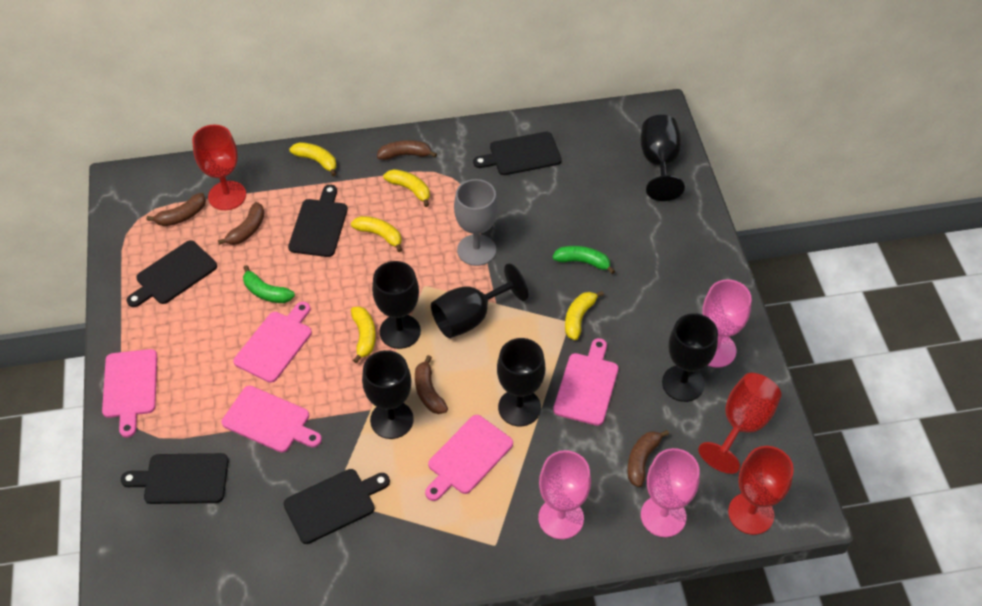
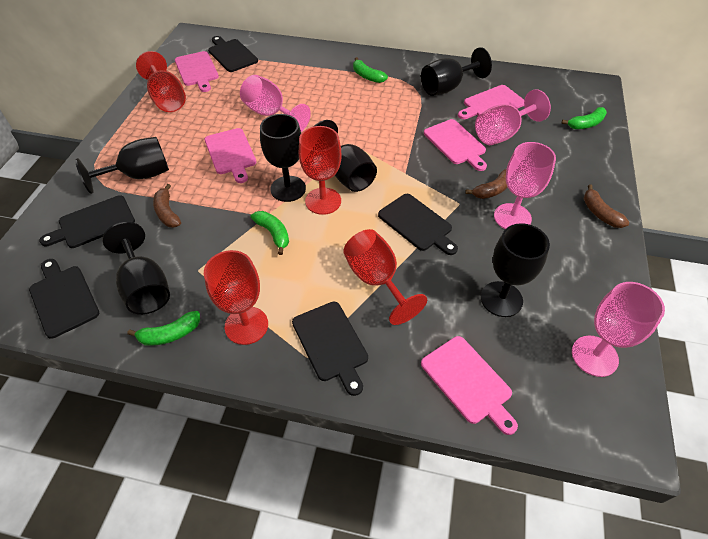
brown banana: 5 -> 3
green banana: 2 -> 4
grey goblet: 1 -> 0
pink goblet: 3 -> 4
red goblet: 3 -> 4
yellow banana: 5 -> 0

